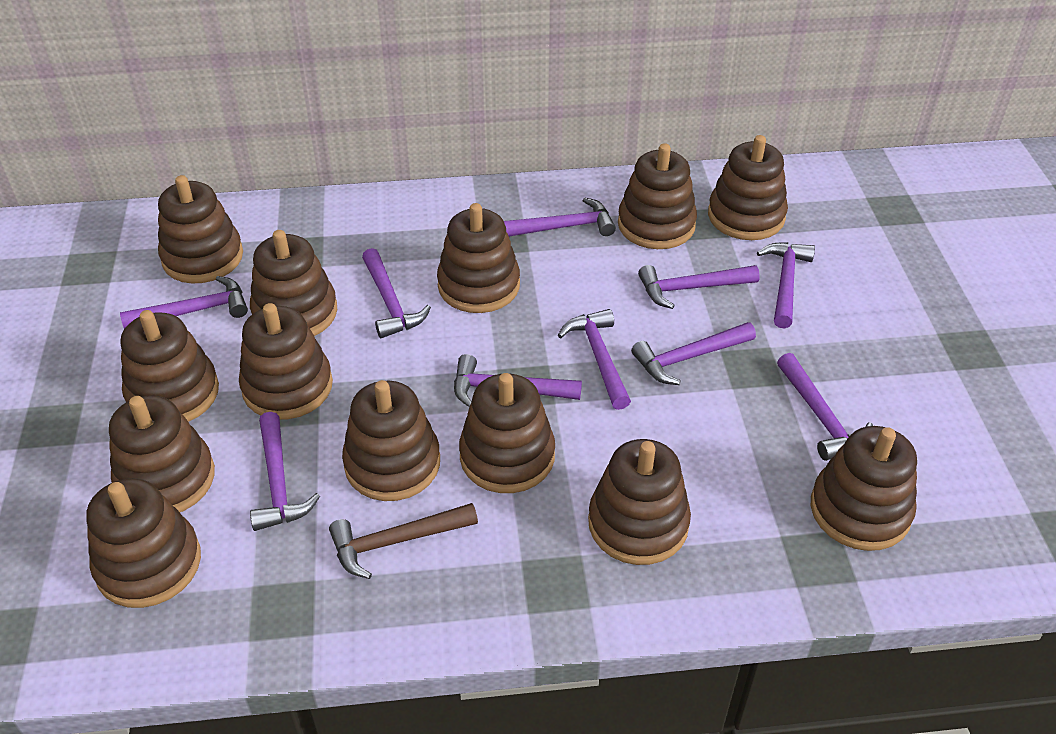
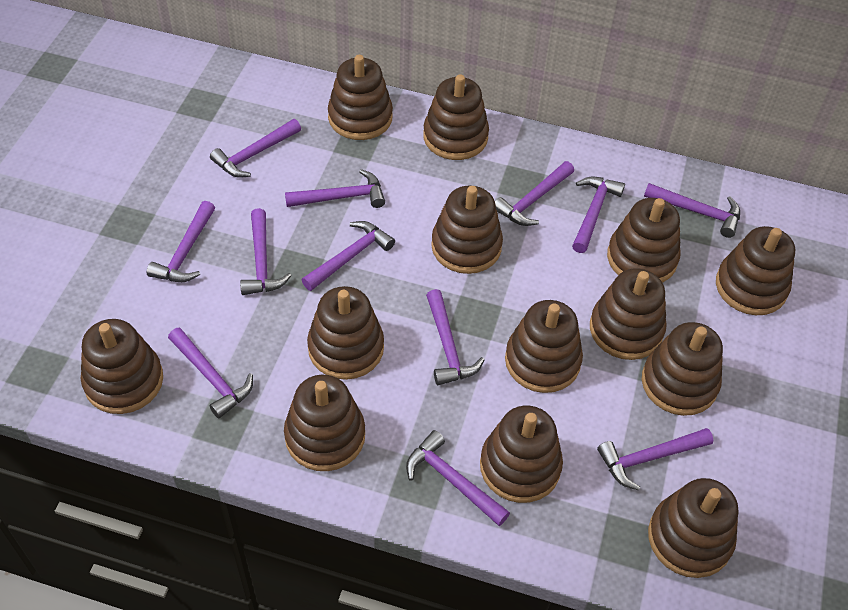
brown hammer: 1 -> 0
purple hammer: 10 -> 12

